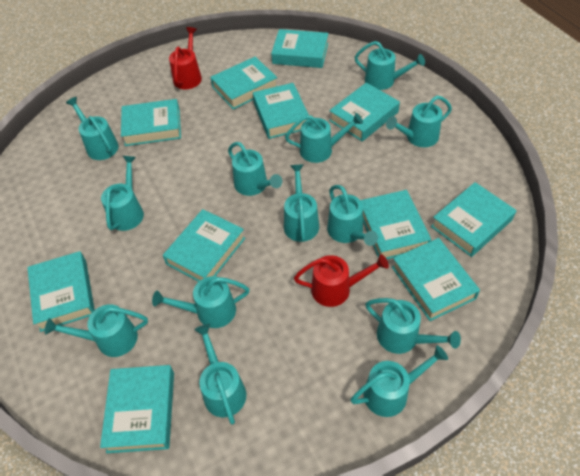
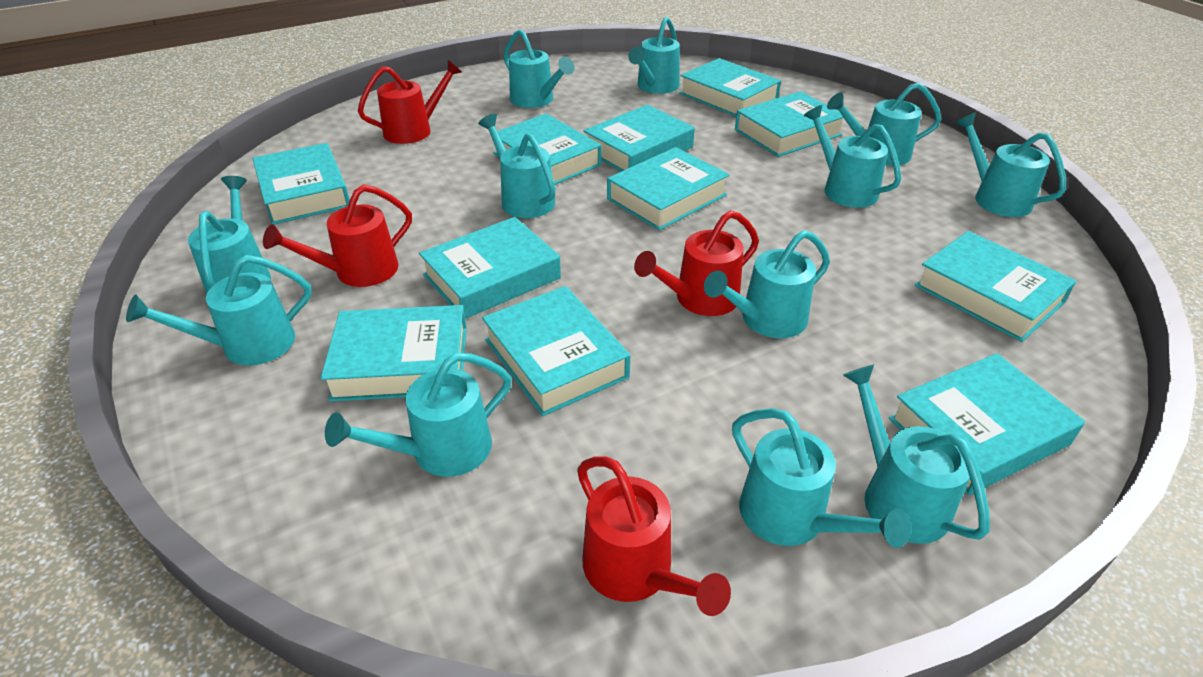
red watering can: 2 -> 4
turquoise watering can: 13 -> 12

